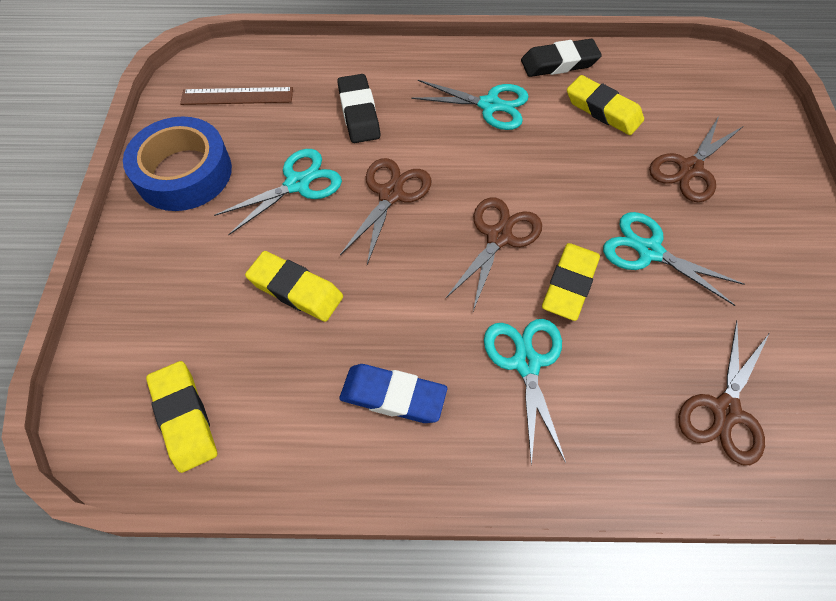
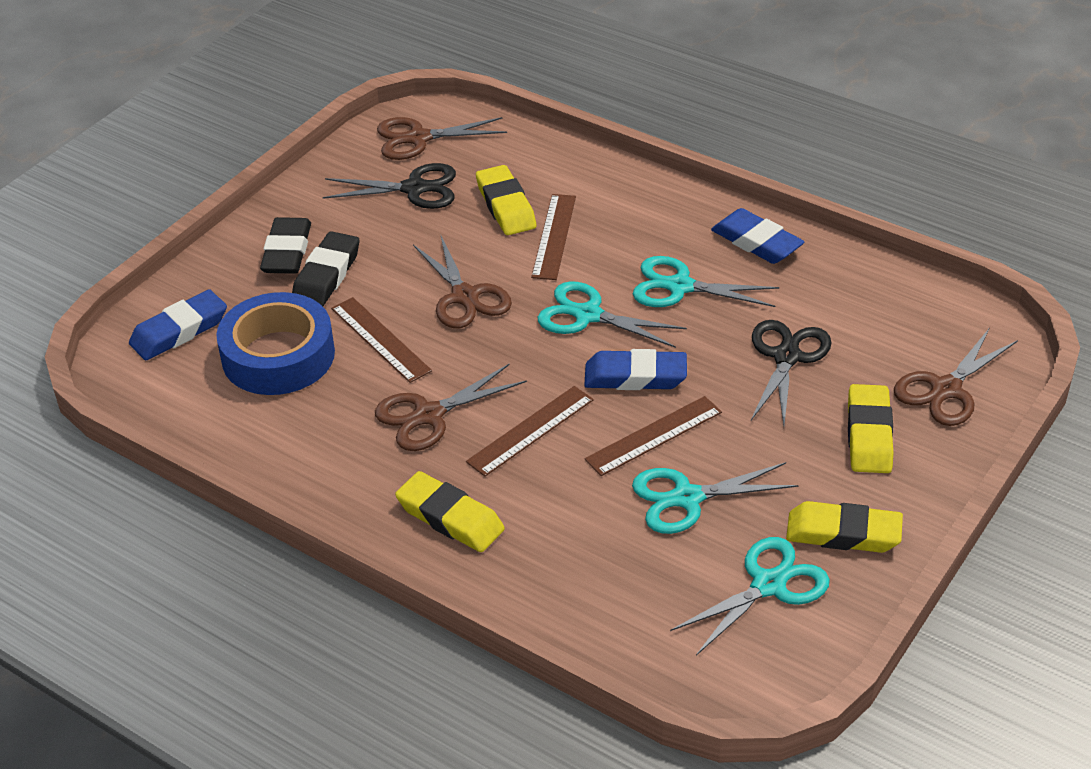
black scissors: 0 -> 2
blue eraser: 1 -> 3
brown ruler: 1 -> 4

